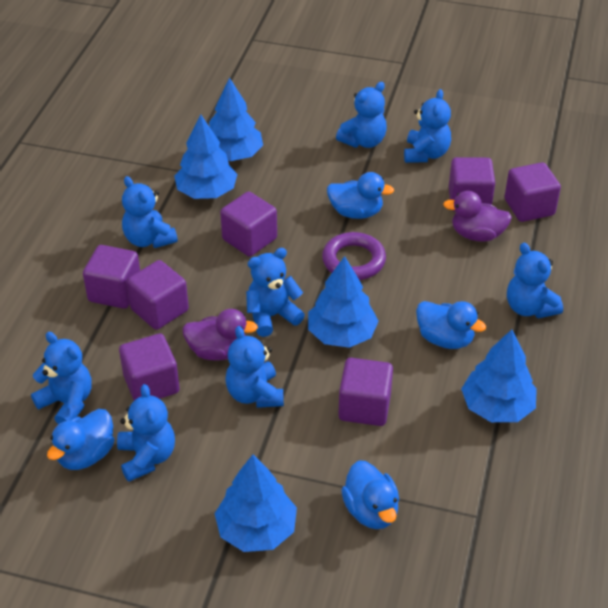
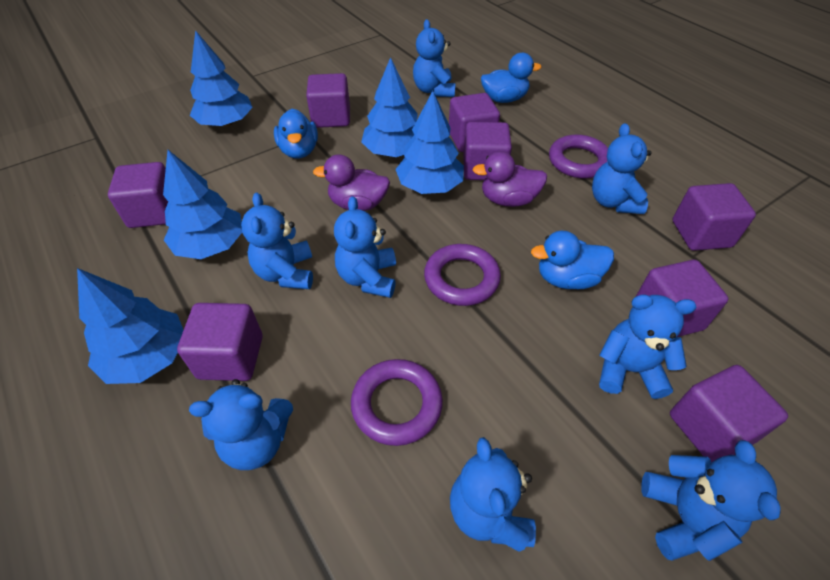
blue duck: 4 -> 3
purple cube: 7 -> 8
purple ring: 1 -> 3

